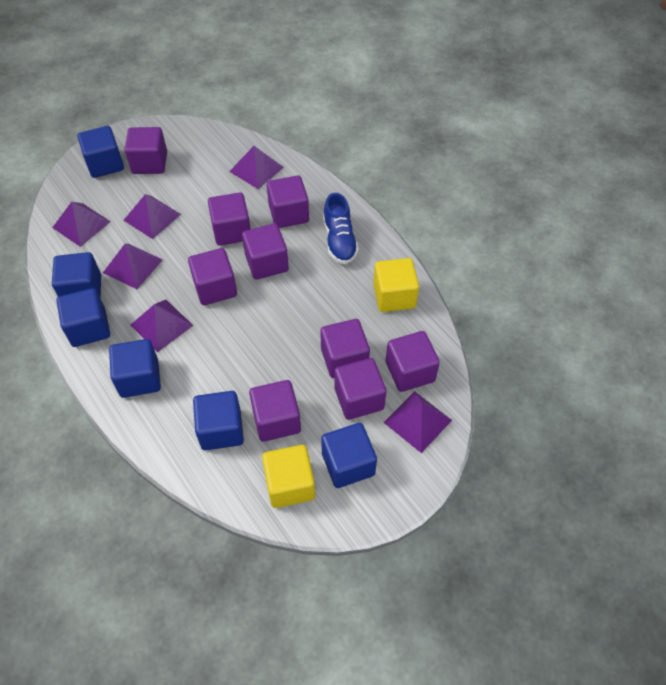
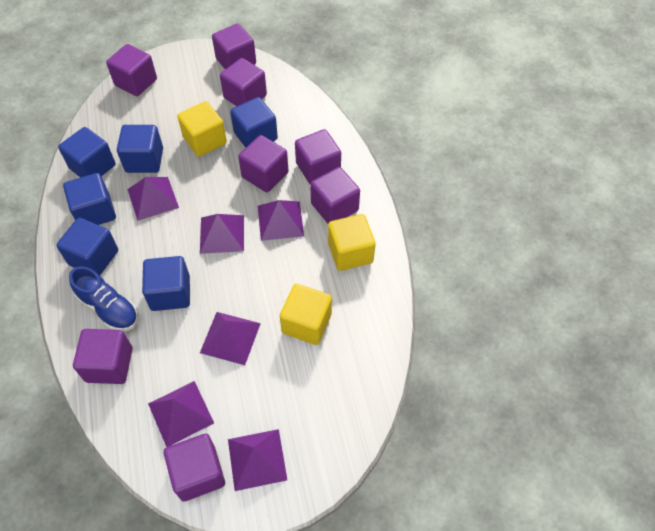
purple cube: 9 -> 8
yellow cube: 2 -> 3

